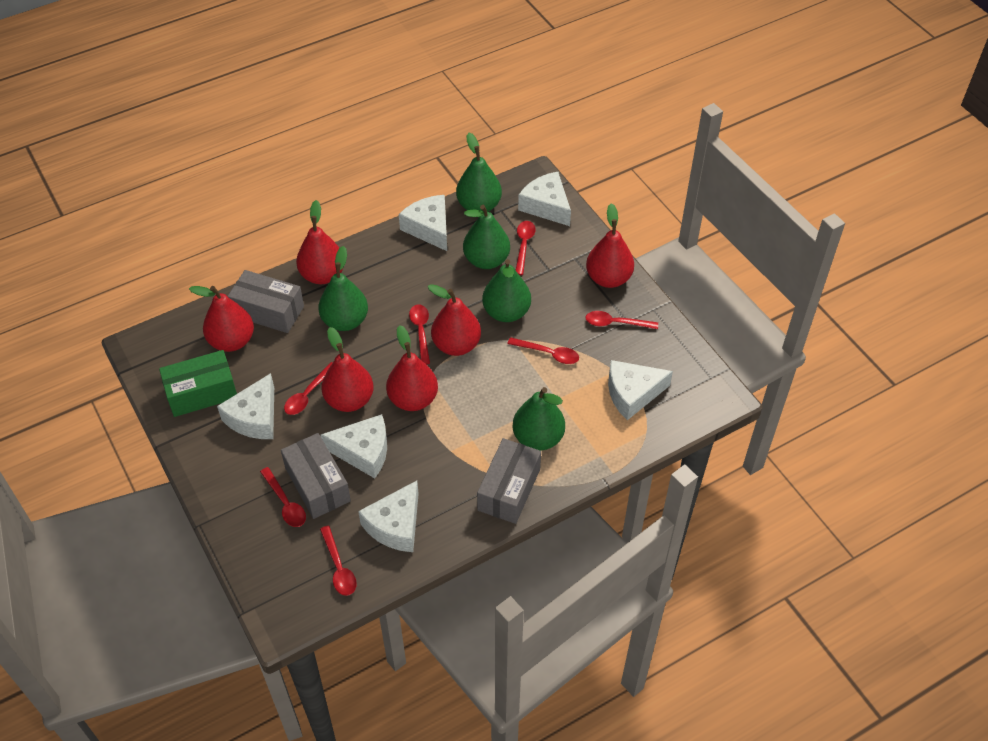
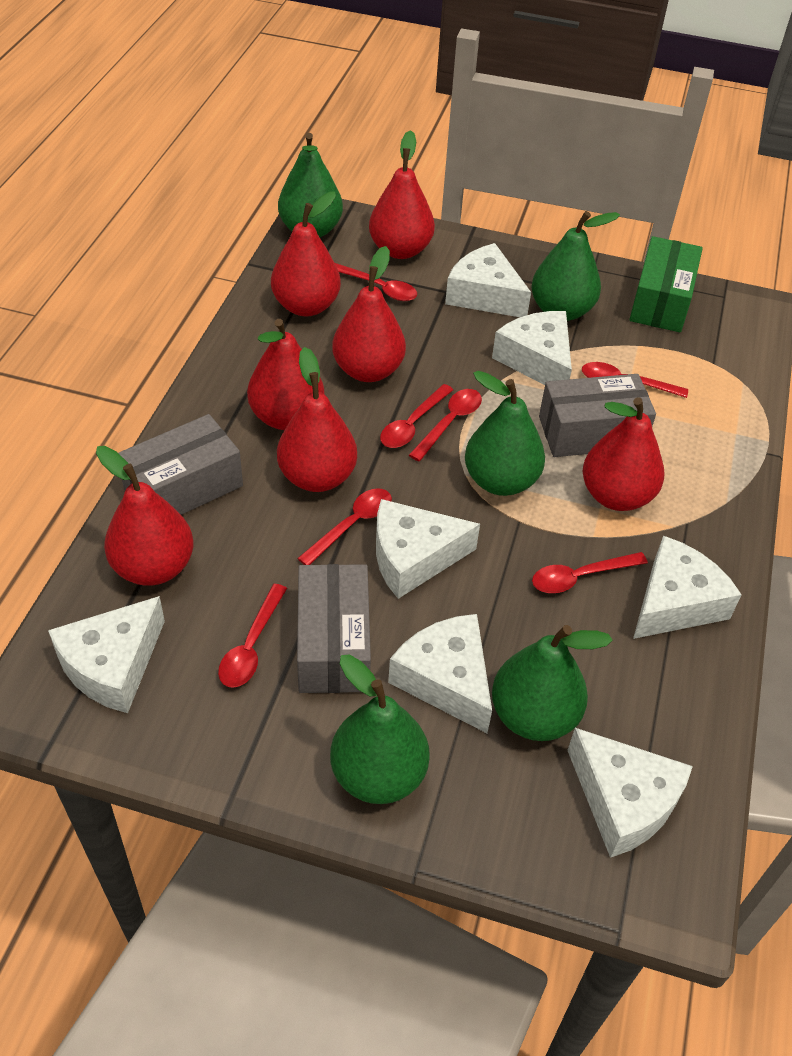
red pear: 6 -> 7
white cheese: 6 -> 7

